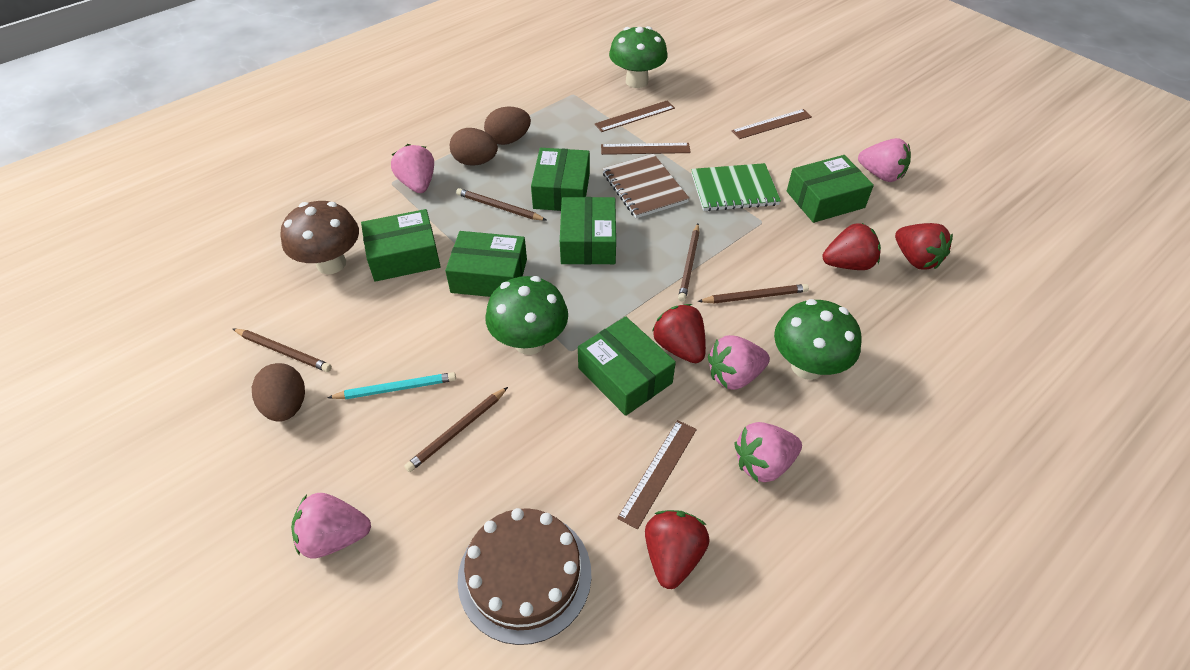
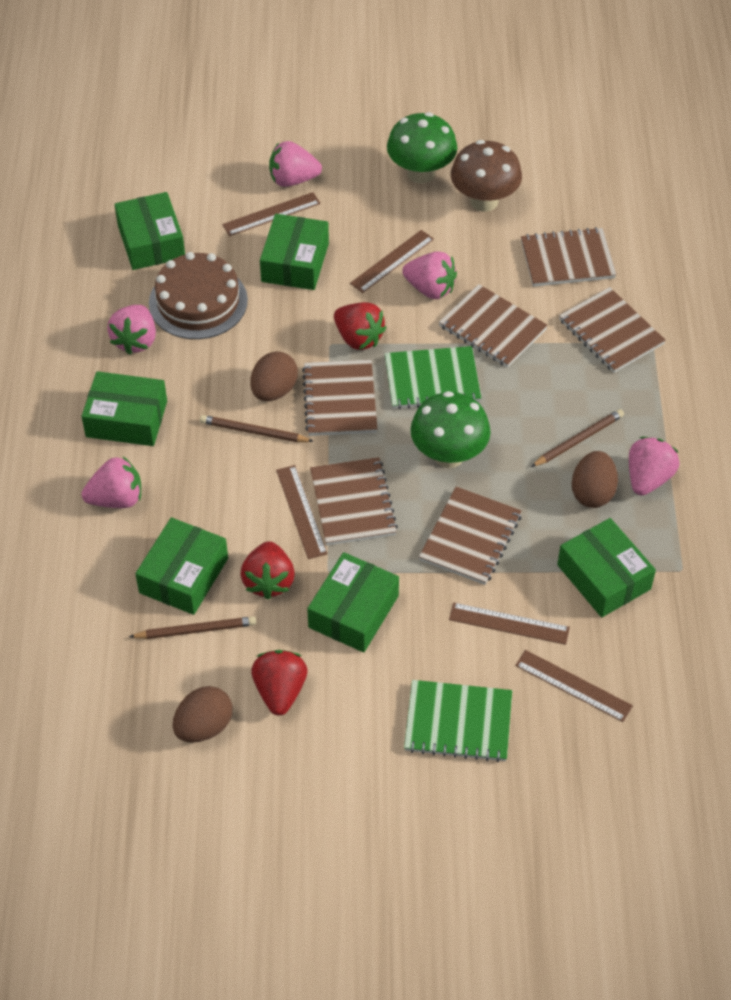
brown notebook: 1 -> 6
brown pencil: 5 -> 3
brown ruler: 4 -> 5
green mushroom: 3 -> 2
green notebook: 1 -> 2
red strawberry: 4 -> 3
turquoise pencil: 1 -> 0

